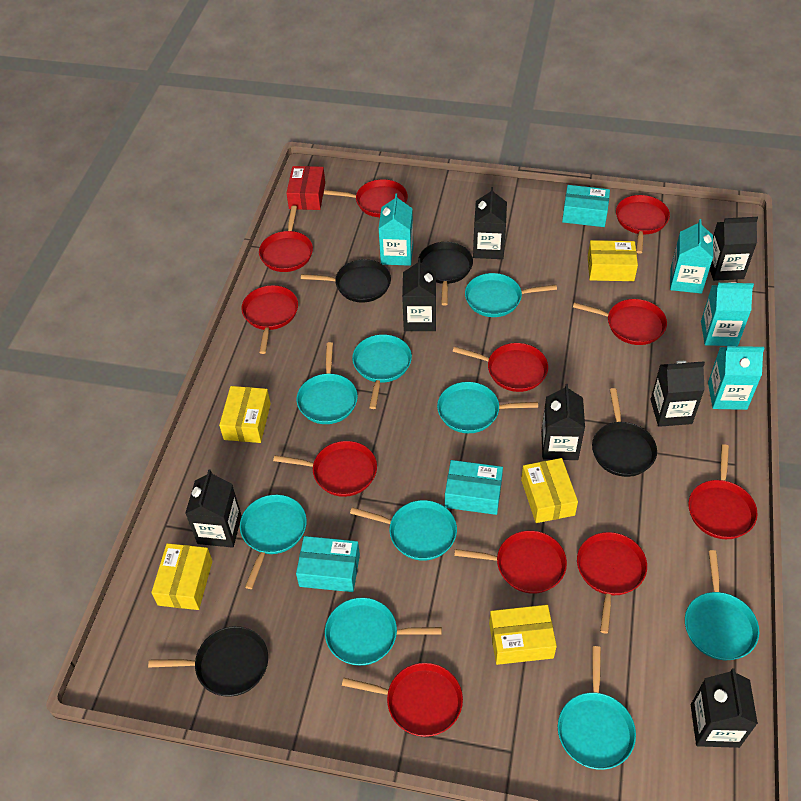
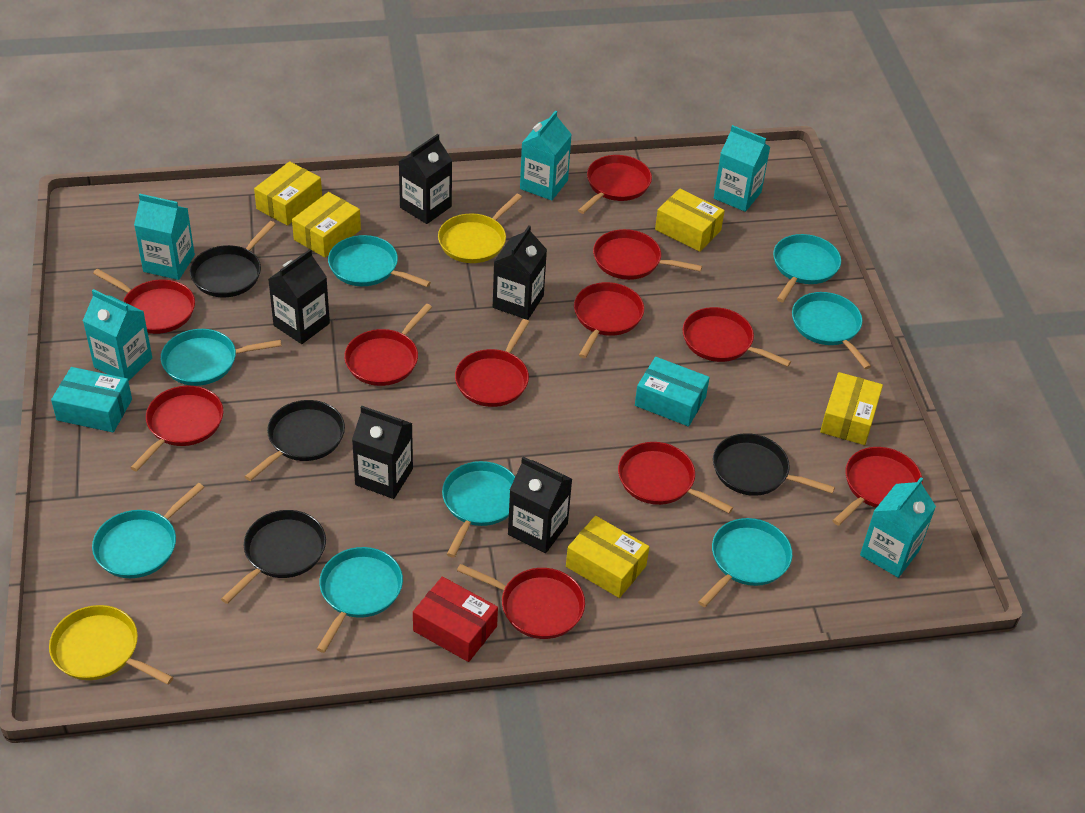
black carton: 7 -> 5
turquoise box: 3 -> 2
turquoise carton: 4 -> 5
turquoise pan: 9 -> 8
yellow pan: 0 -> 2

